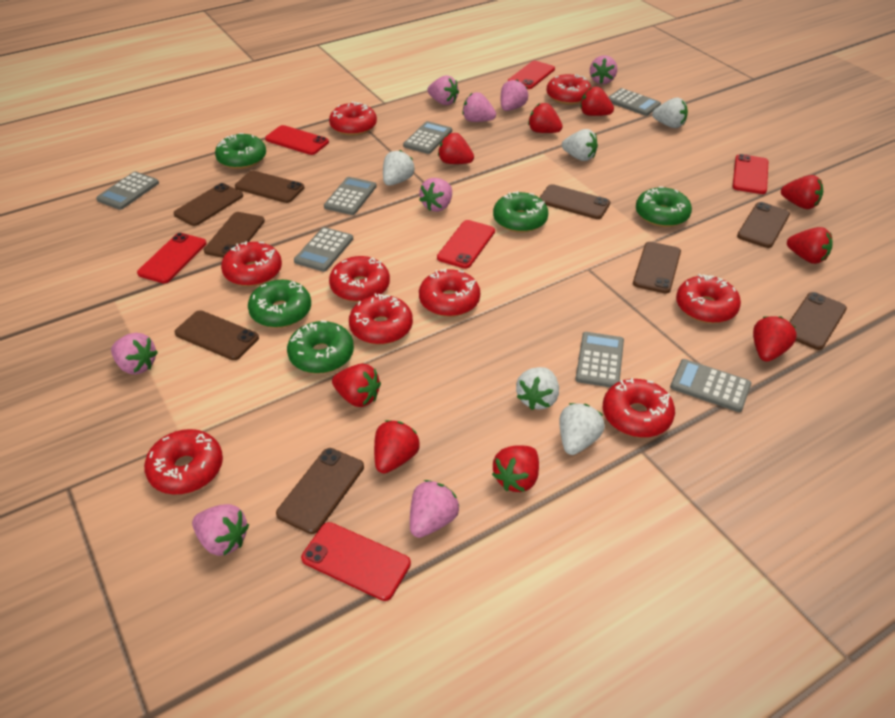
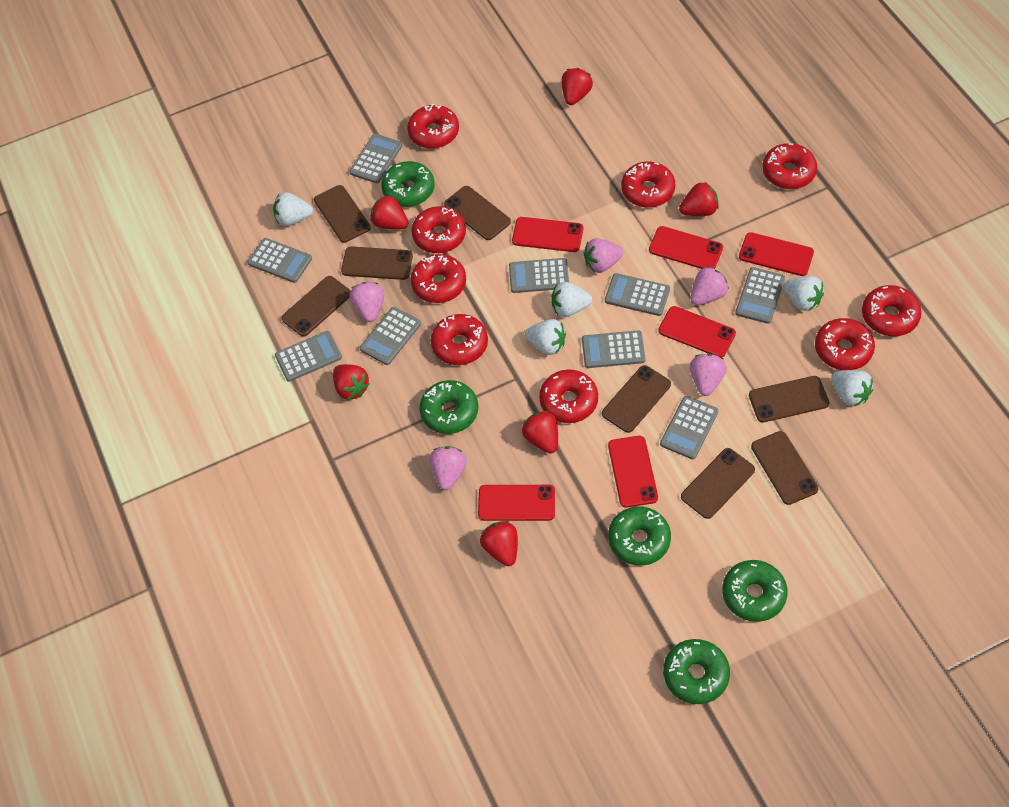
brown phone: 9 -> 8
grey calculator: 7 -> 9
pink strawberry: 8 -> 5
red strawberry: 9 -> 6

